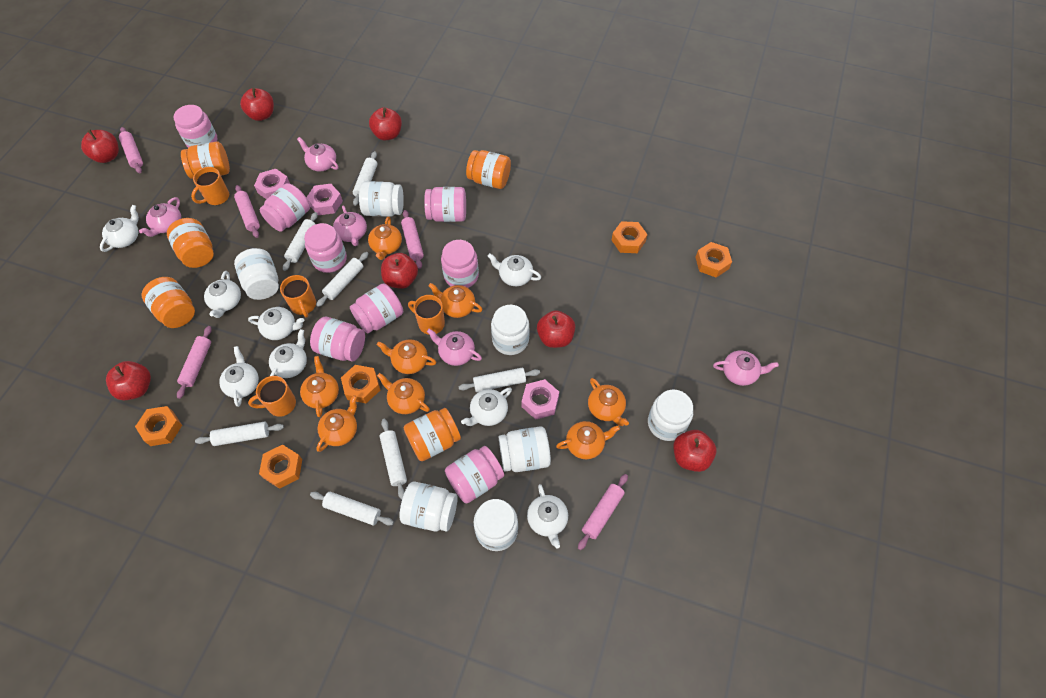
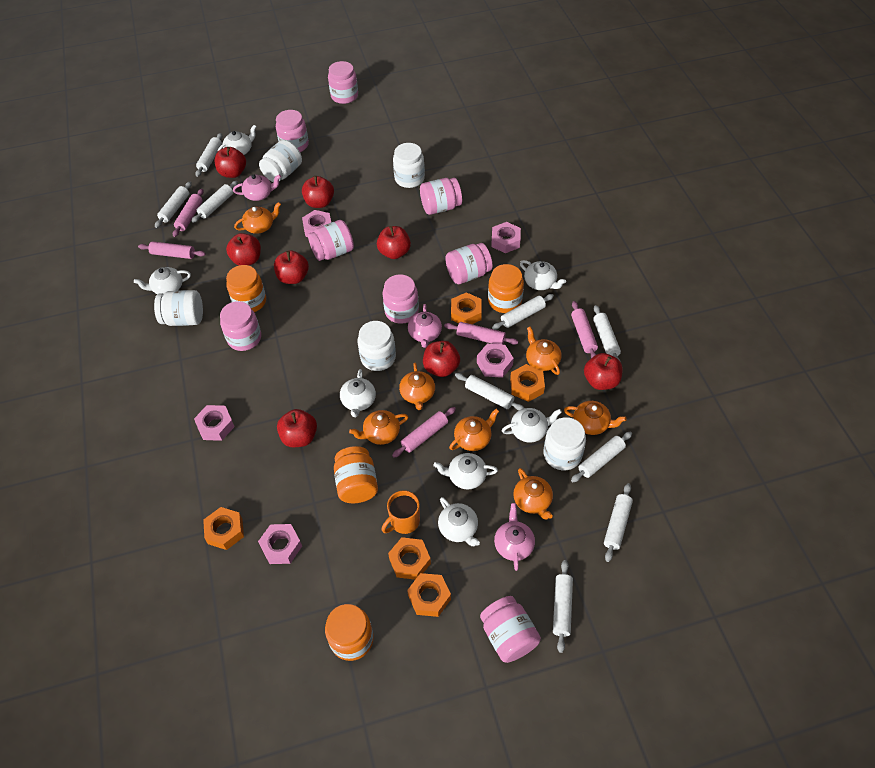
orange jar: 5 -> 4
orange mug: 4 -> 1
orange teapot: 8 -> 7
pink nut: 3 -> 5
pink teapot: 5 -> 3
red apple: 7 -> 8
white jar: 7 -> 5
white rolling pin: 7 -> 9
white teapot: 8 -> 7

